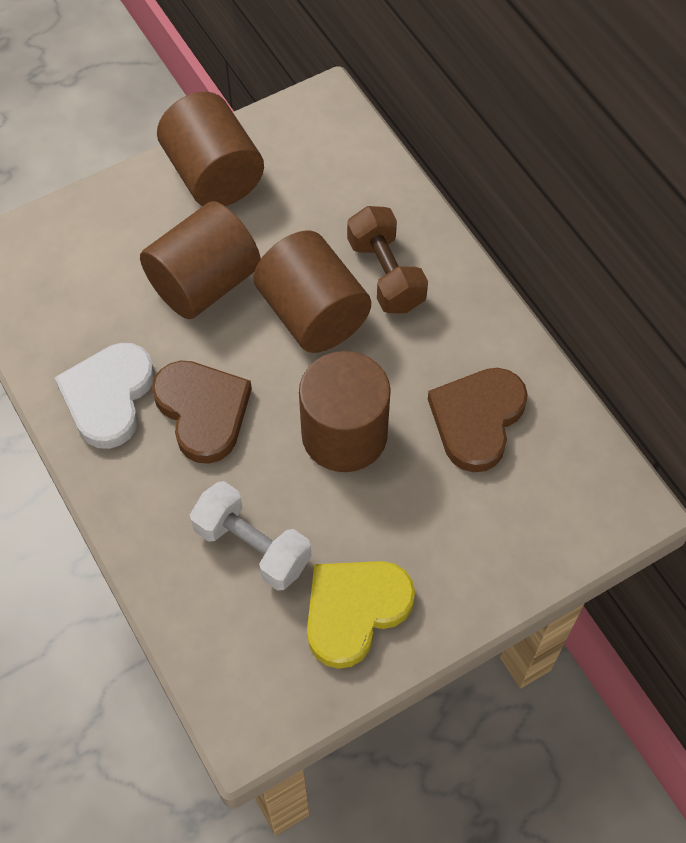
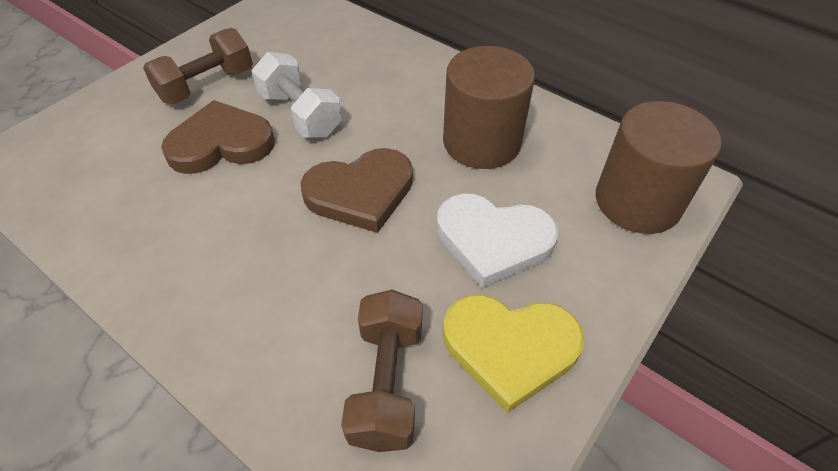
brown cylinder: 4 -> 2
brown dumbbell: 1 -> 2

